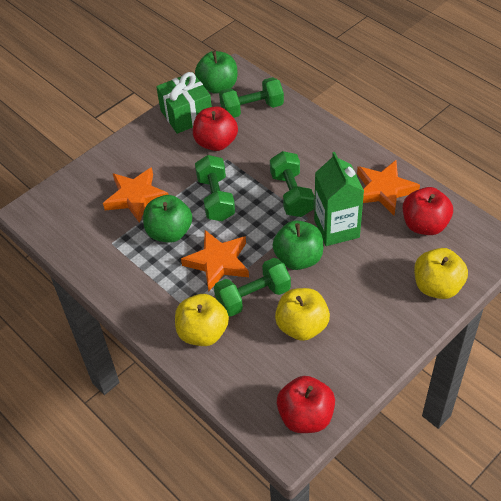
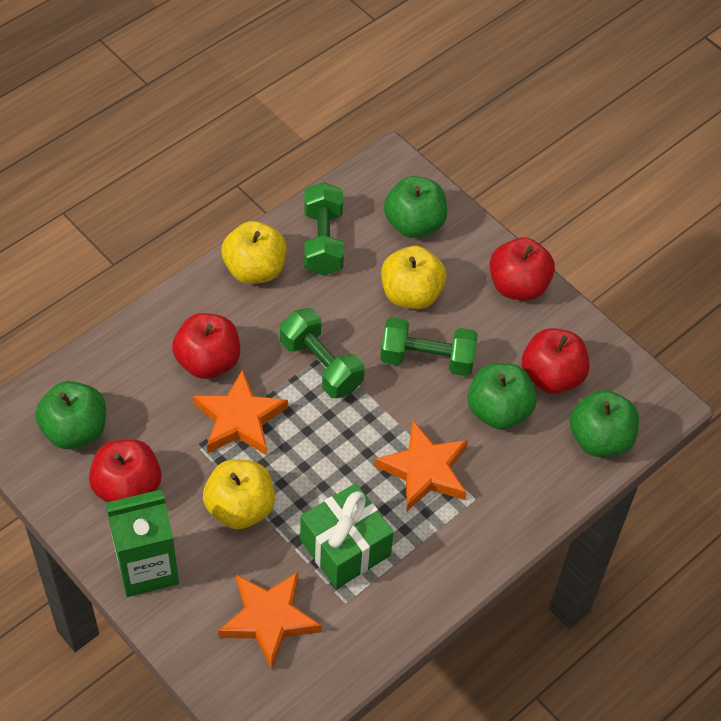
green apple: 3 -> 4
green dumbbell: 4 -> 3
red apple: 3 -> 4

